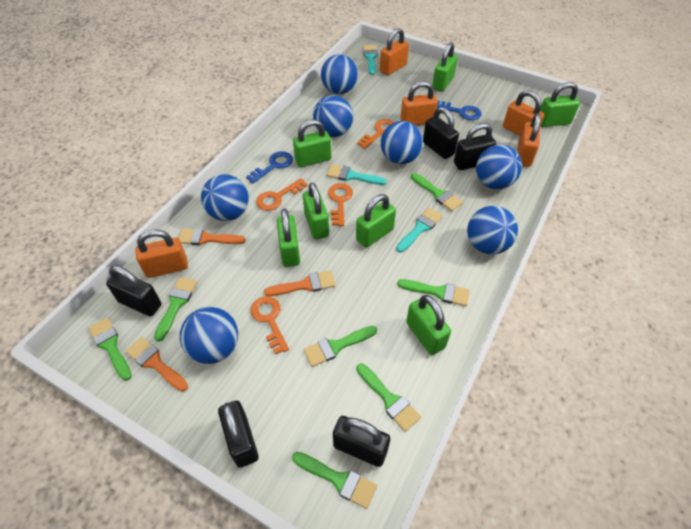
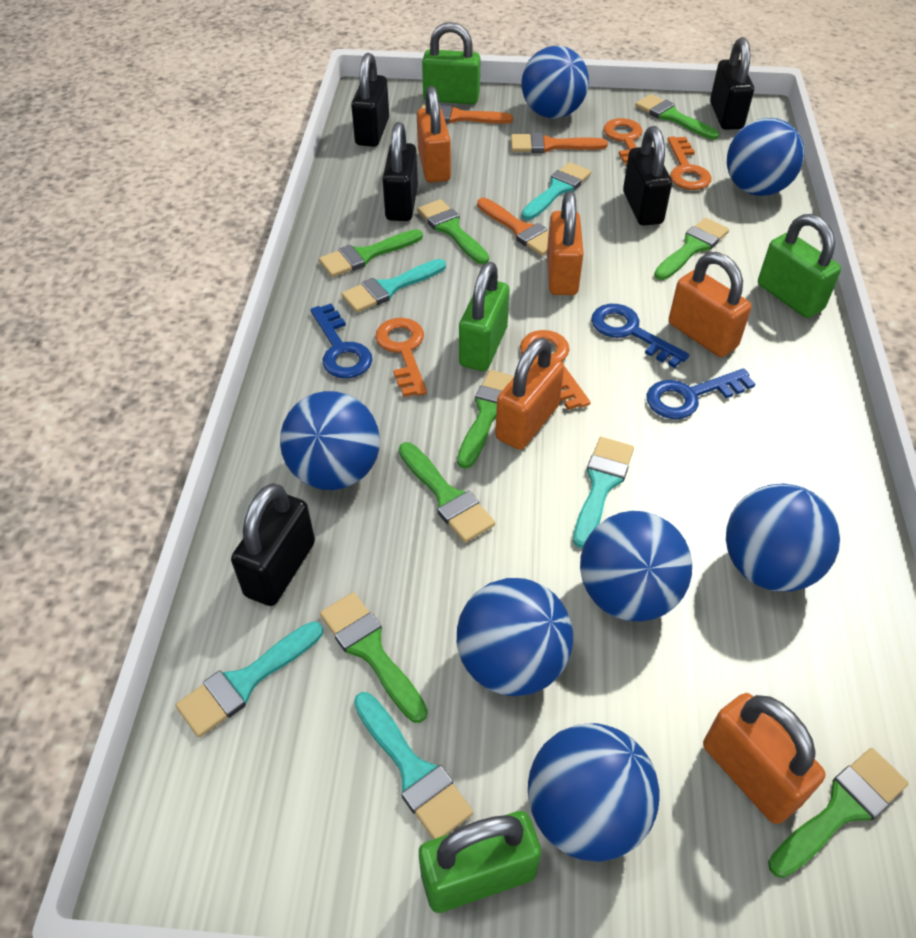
blue key: 2 -> 3
green brush: 7 -> 8
green padlock: 7 -> 4
turquoise brush: 3 -> 5

